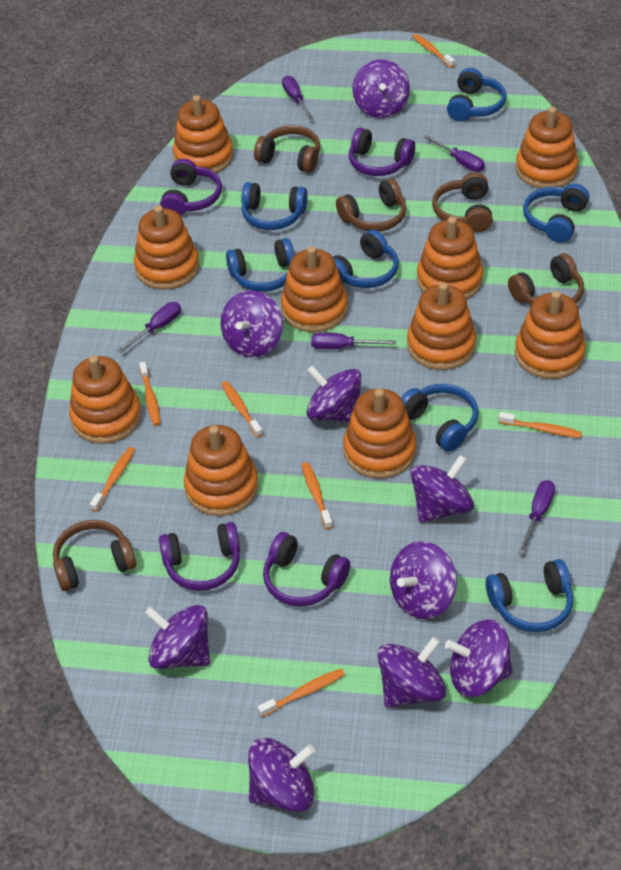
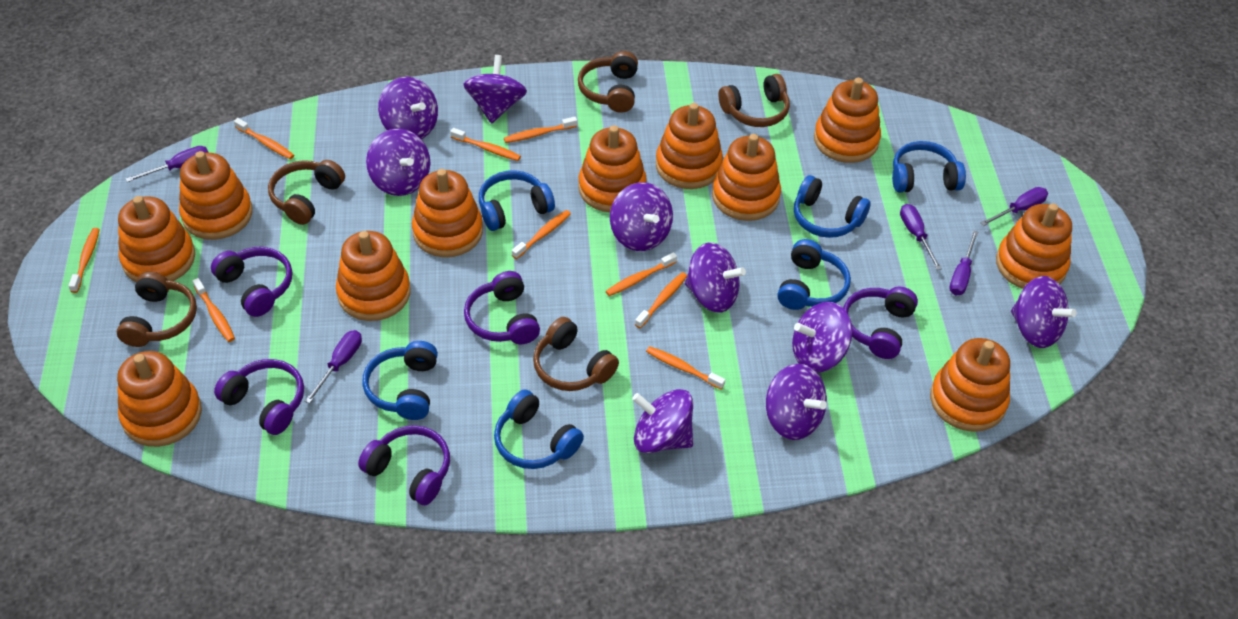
blue headphones: 7 -> 6
orange stacking toy: 10 -> 11
orange toothbrush: 7 -> 9
purple headphones: 4 -> 5

